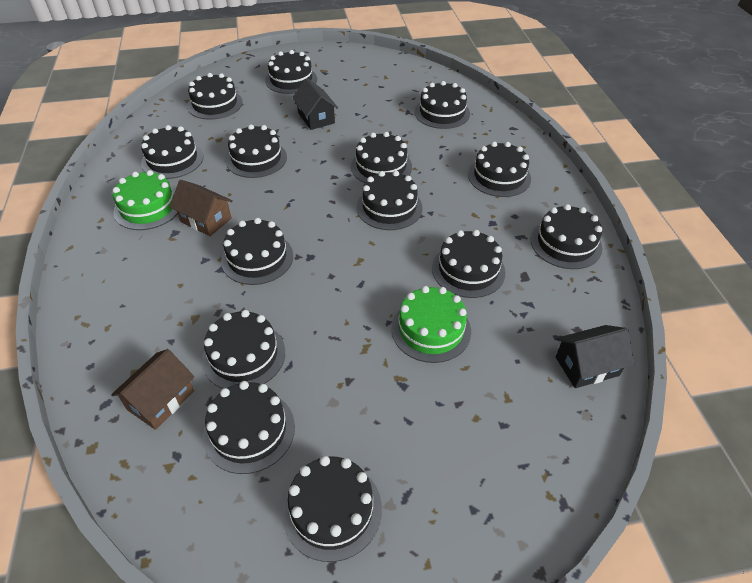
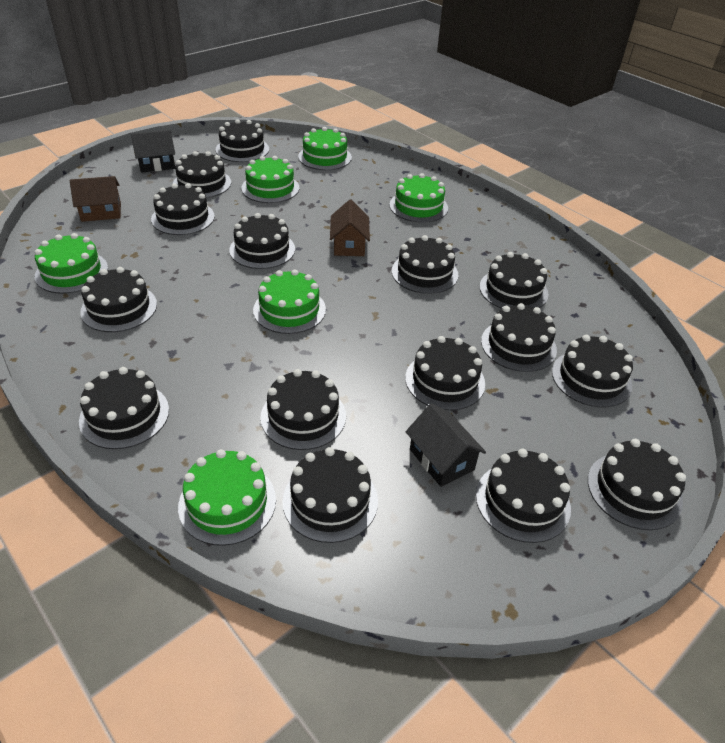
black cake: 14 -> 15
green cake: 2 -> 6

